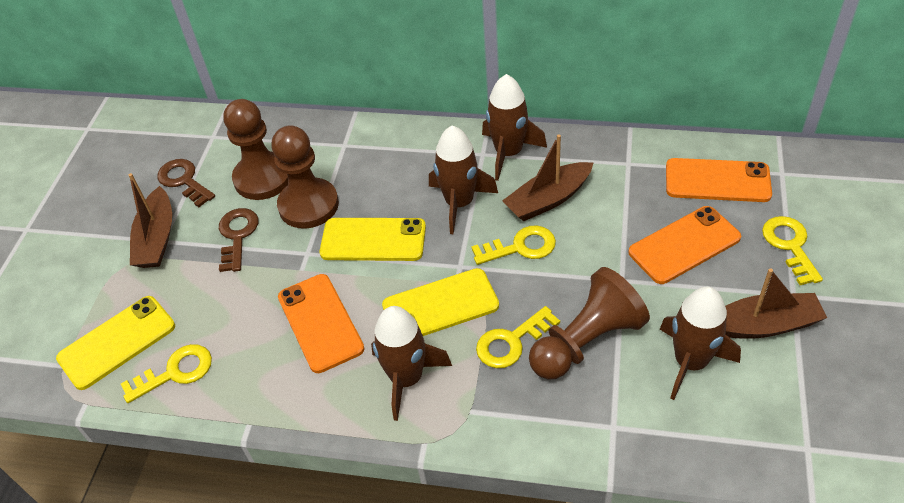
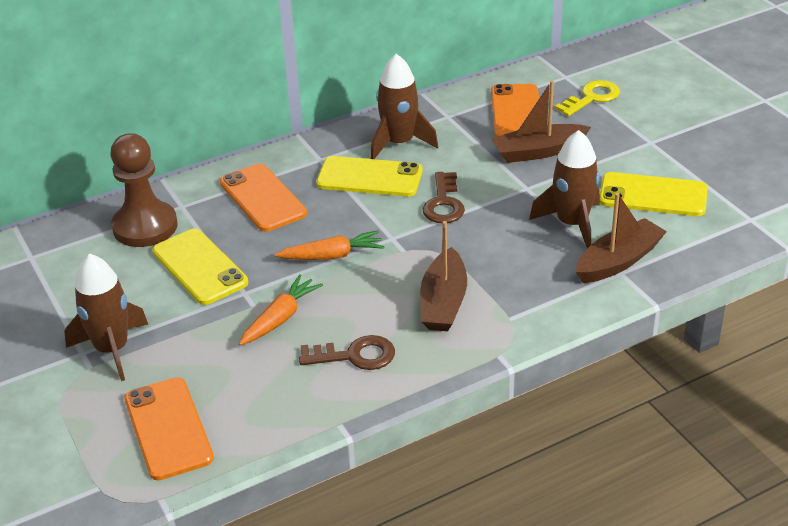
brown pawn: 3 -> 1
brown rocket: 4 -> 3
orange carrot: 0 -> 2
yellow key: 4 -> 1

